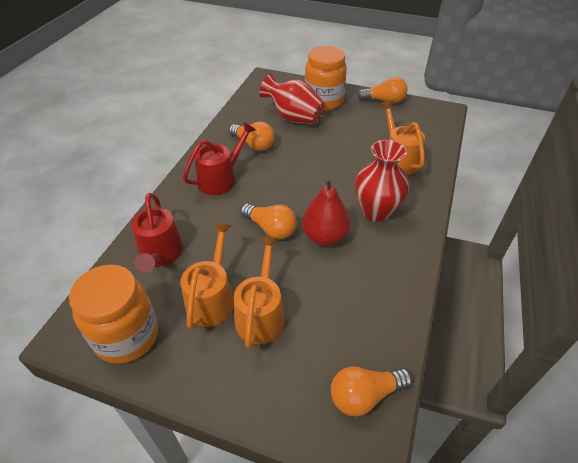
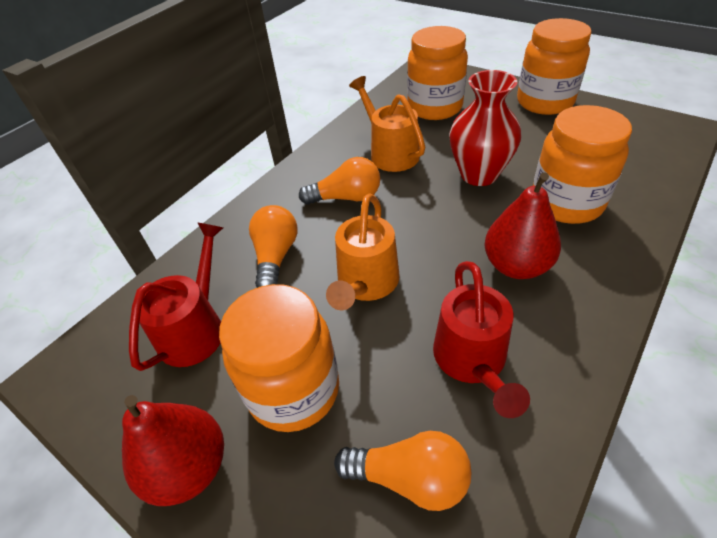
orange jar: 2 -> 4
orange light bulb: 4 -> 3
orange watering can: 3 -> 2
red pear: 1 -> 2
red vase: 2 -> 1

